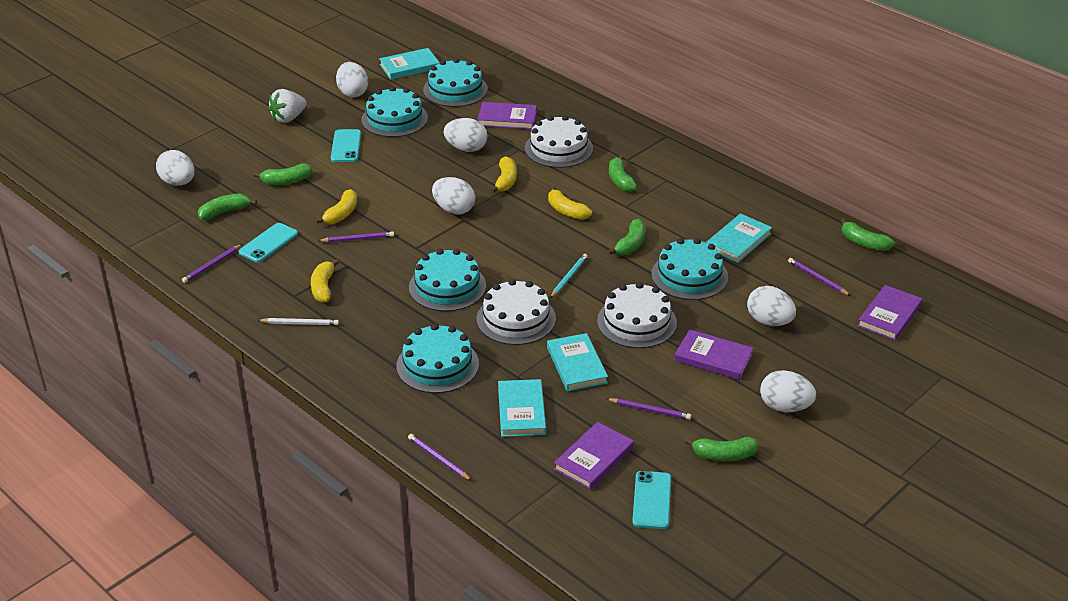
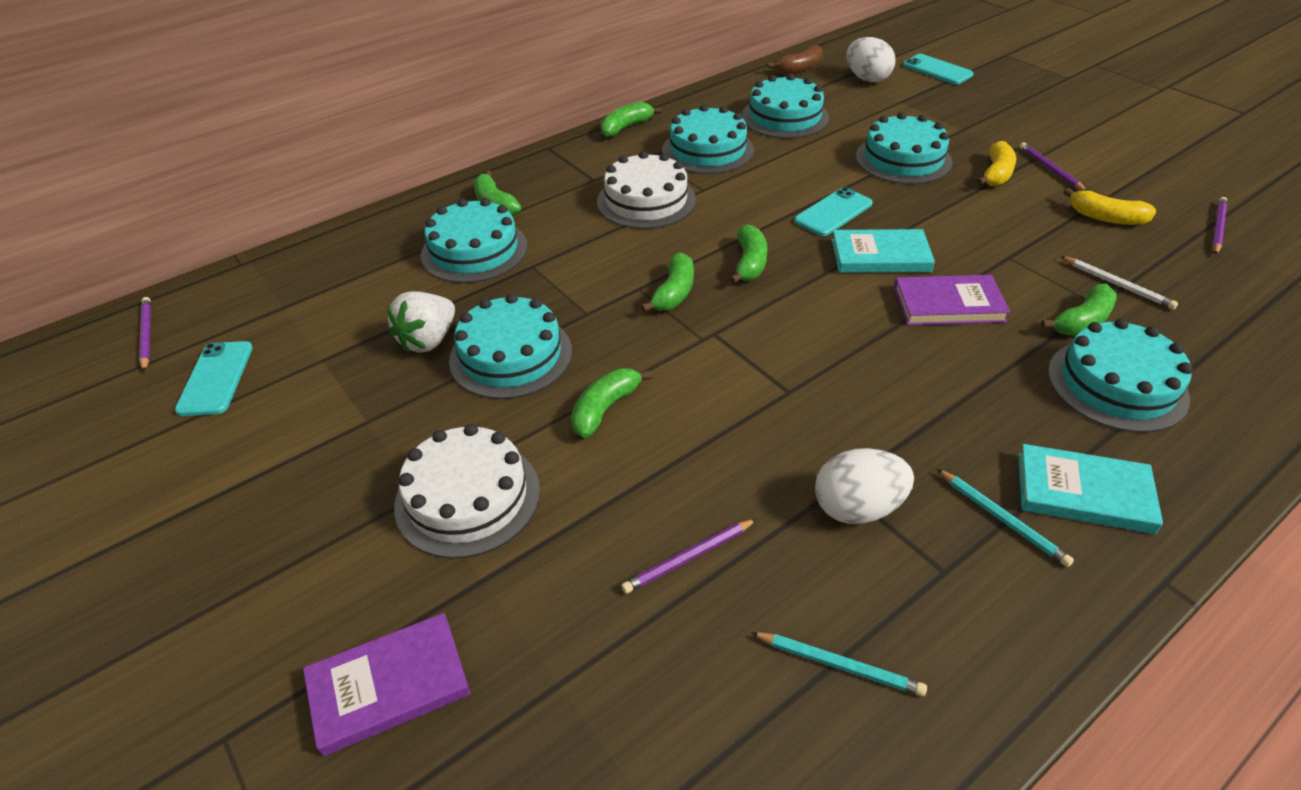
brown banana: 0 -> 1
purple book: 4 -> 2
purple pencil: 5 -> 4
turquoise book: 4 -> 2
turquoise cake: 5 -> 6
turquoise pencil: 1 -> 2
white cake: 3 -> 2
white egg: 6 -> 2
yellow banana: 4 -> 2

